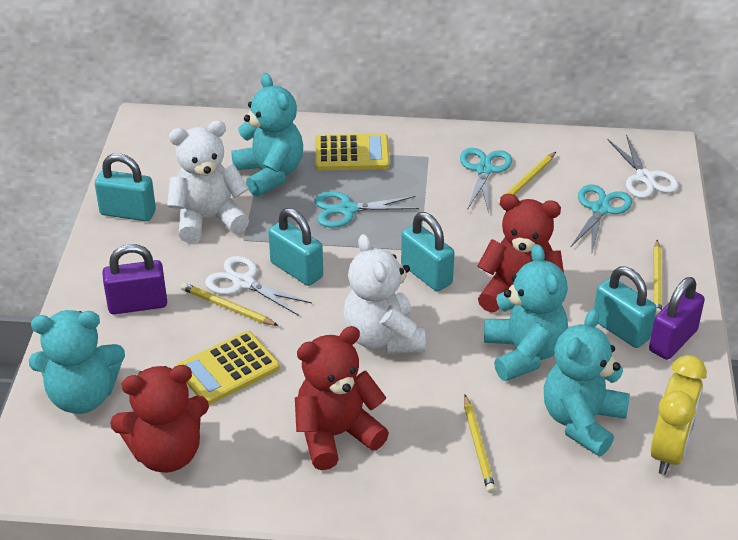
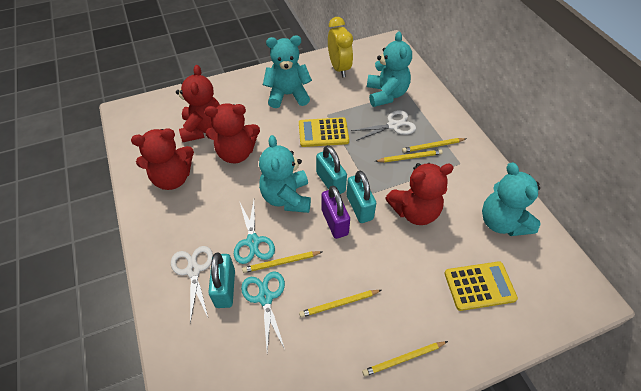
purple padlock: 2 -> 1
red teddy bear: 3 -> 4
turquoise padlock: 4 -> 3
turquoise scissors: 3 -> 2
white teddy bear: 2 -> 0
yellow pencil: 4 -> 5

